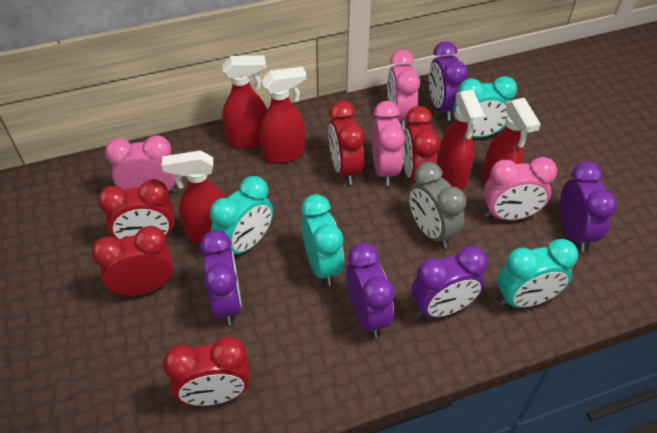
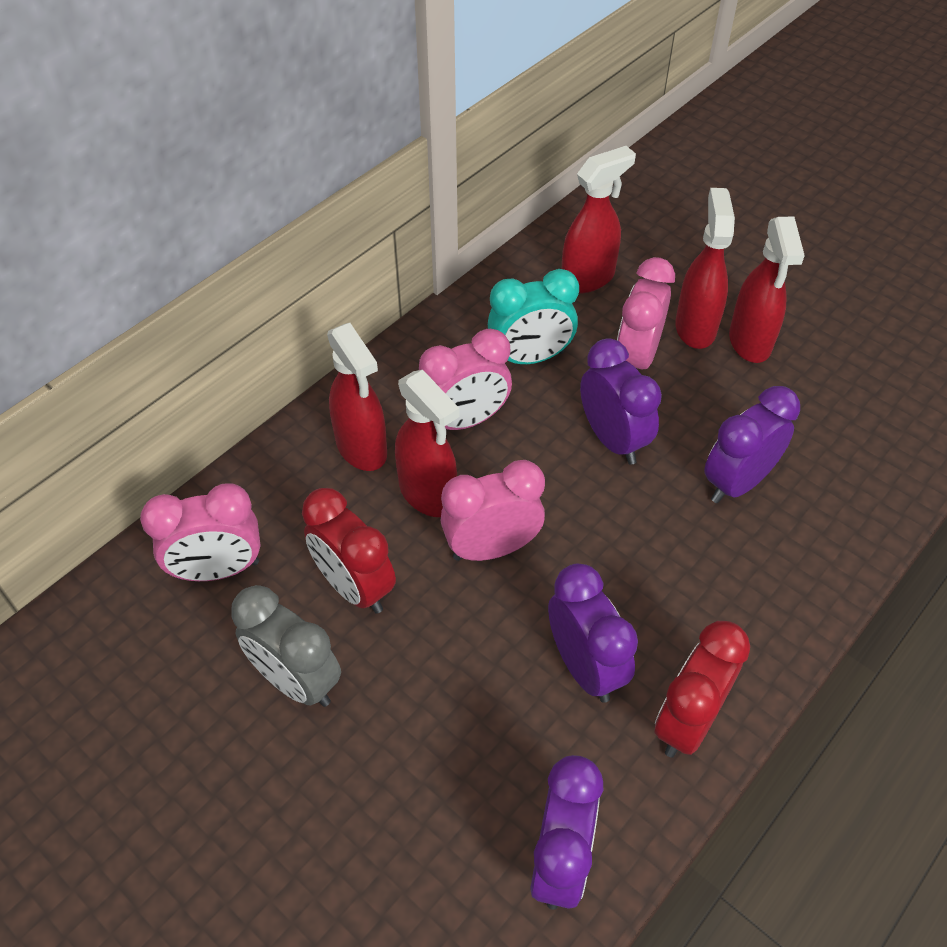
purple clock: 5 -> 4
red clock: 5 -> 2
turquoise clock: 4 -> 1

